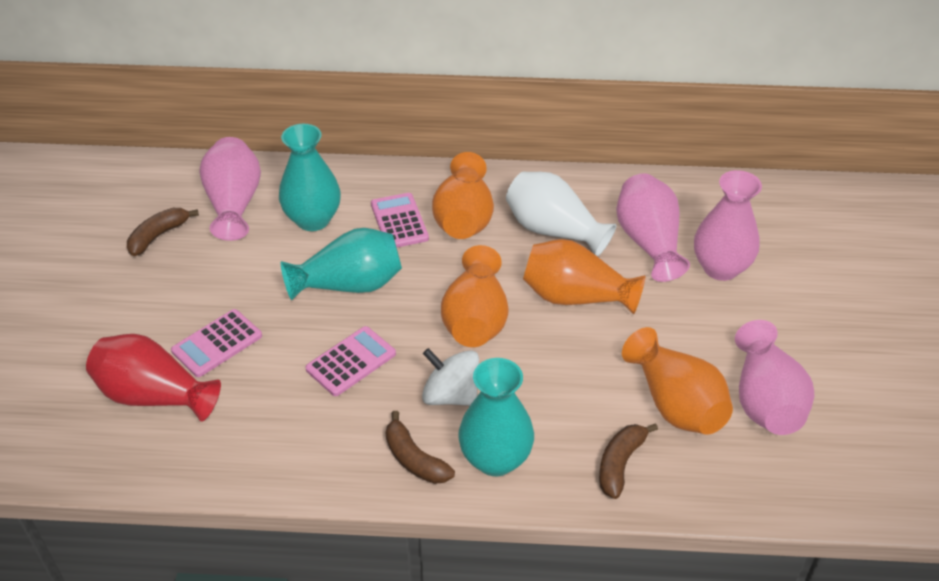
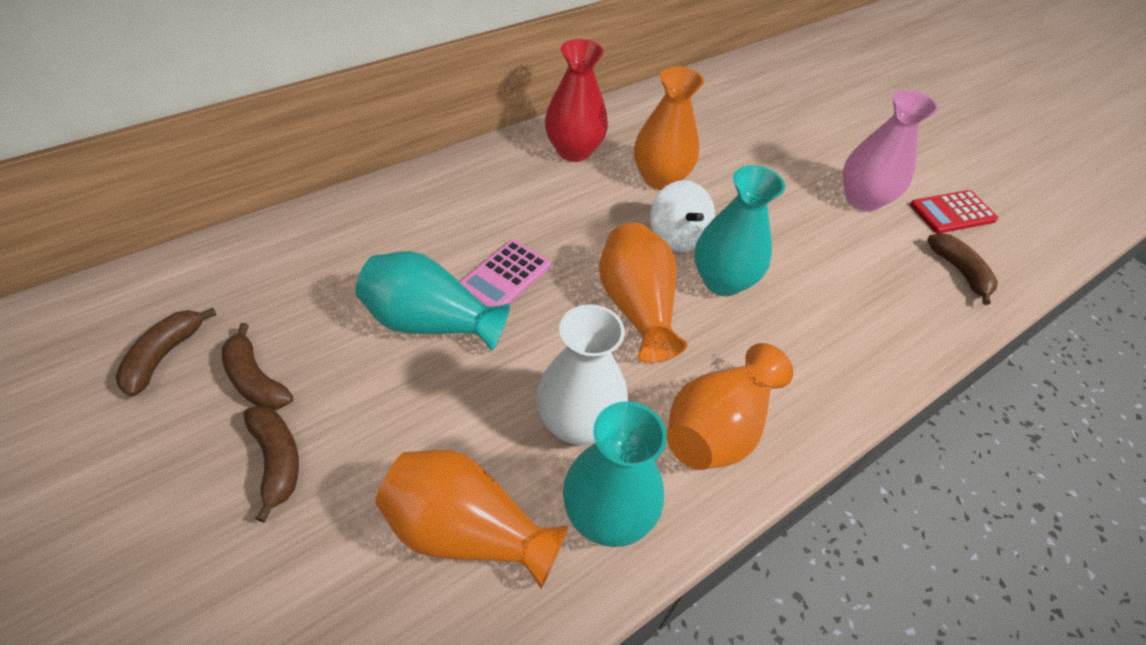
brown banana: 3 -> 4
pink calculator: 3 -> 1
pink vase: 4 -> 1
red calculator: 0 -> 1

